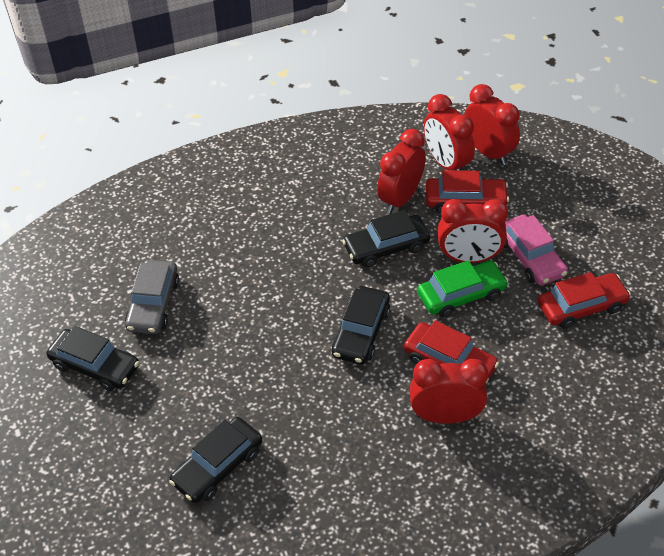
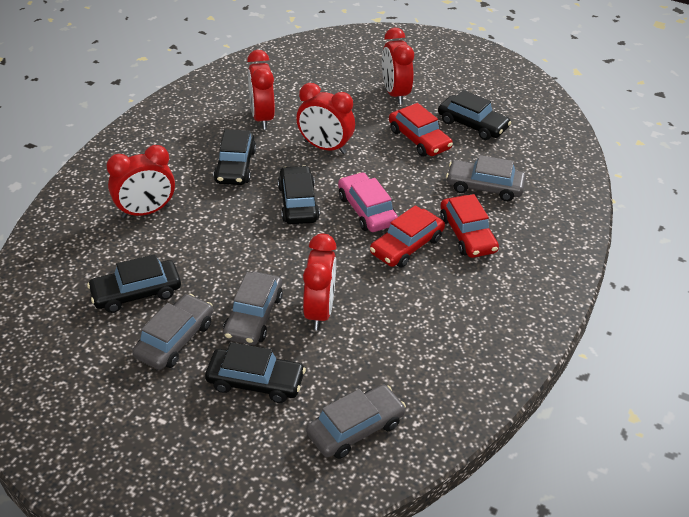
black car: 4 -> 5
green car: 1 -> 0
grey car: 1 -> 4

